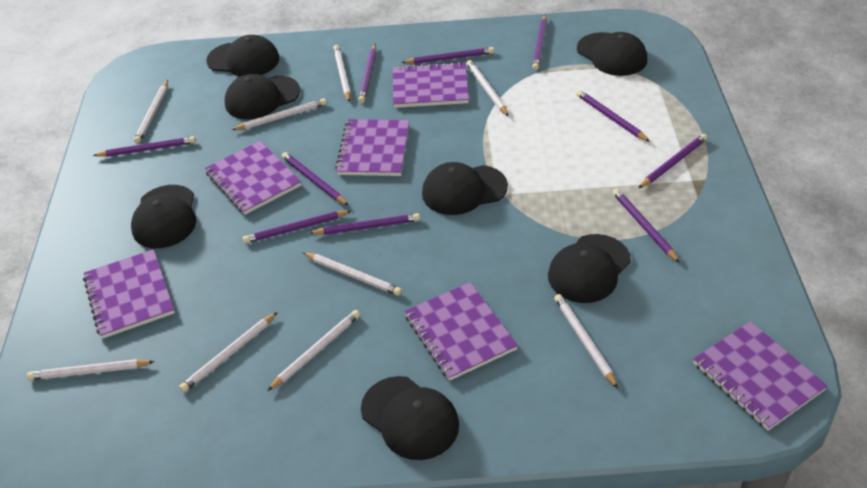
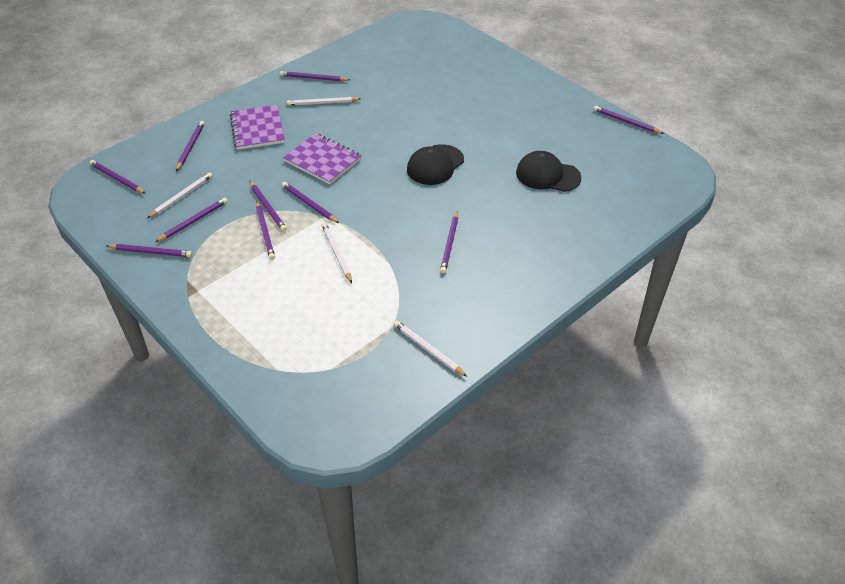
black cap: 7 -> 2
purple notebook: 6 -> 2
white pencil: 9 -> 4

